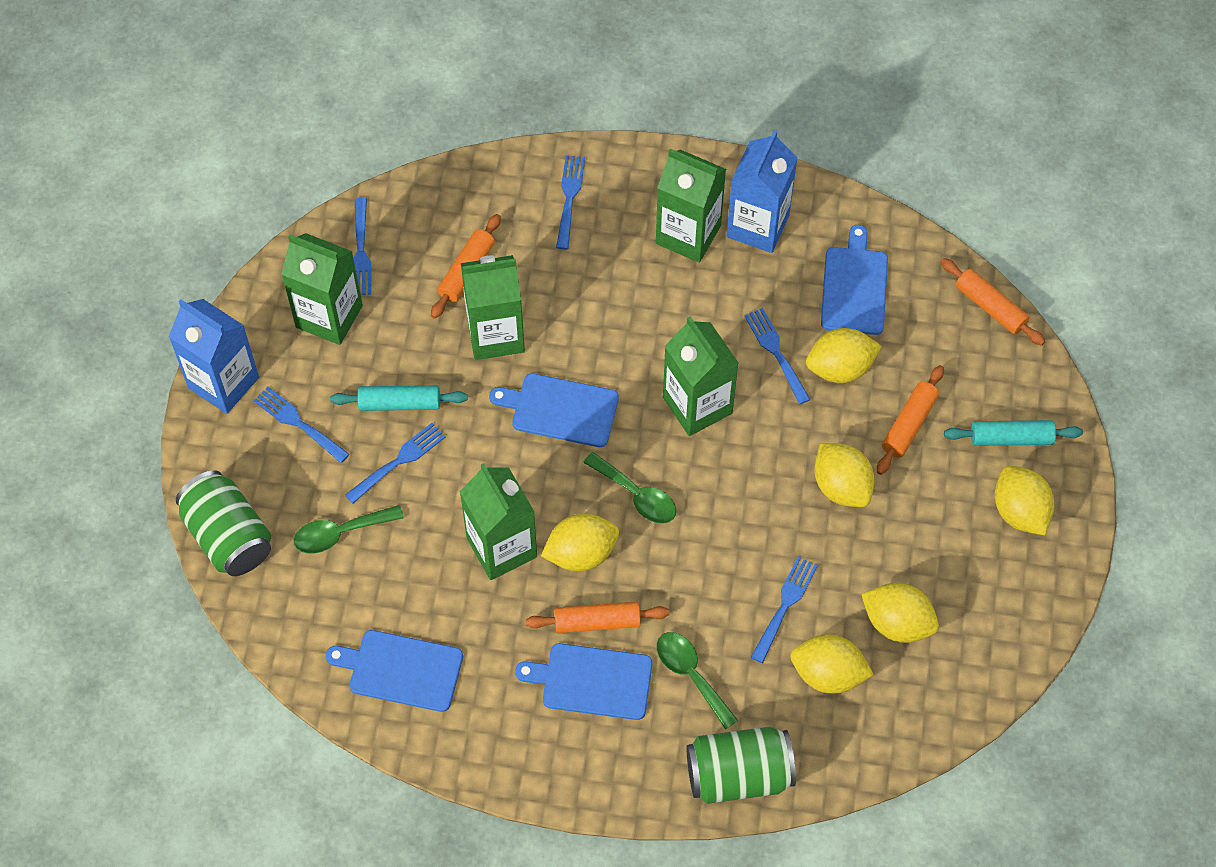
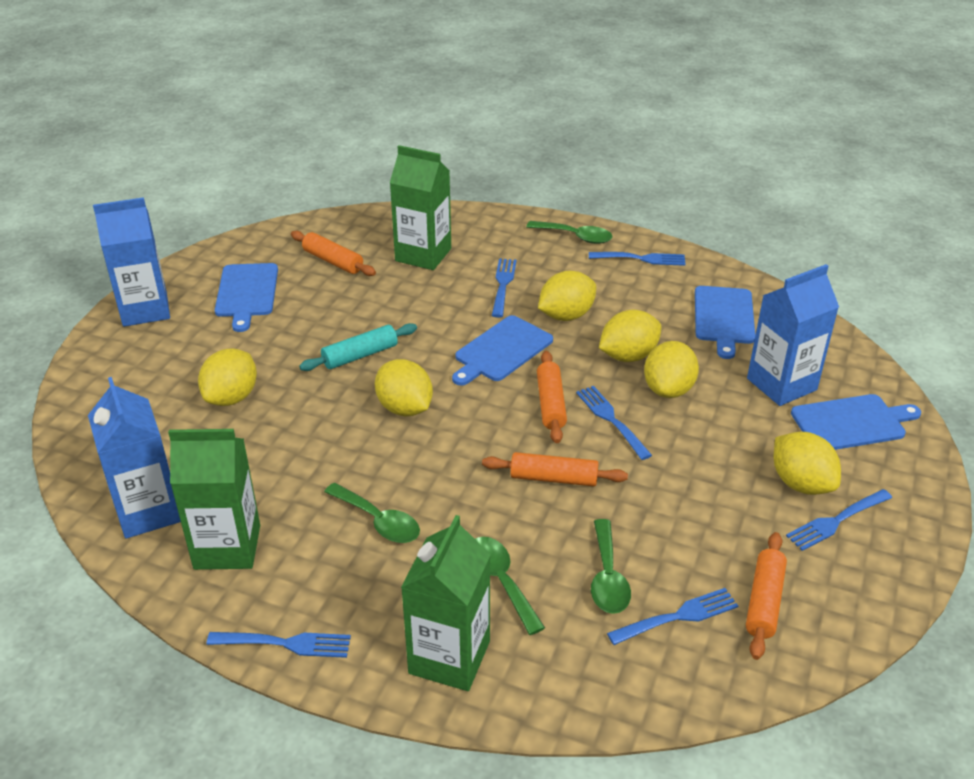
blue carton: 2 -> 3
green can: 2 -> 0
green carton: 5 -> 3
green spoon: 3 -> 4
turquoise rolling pin: 2 -> 1

